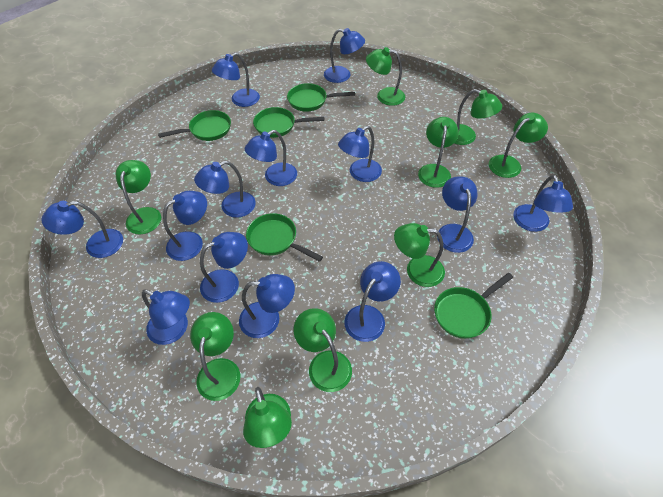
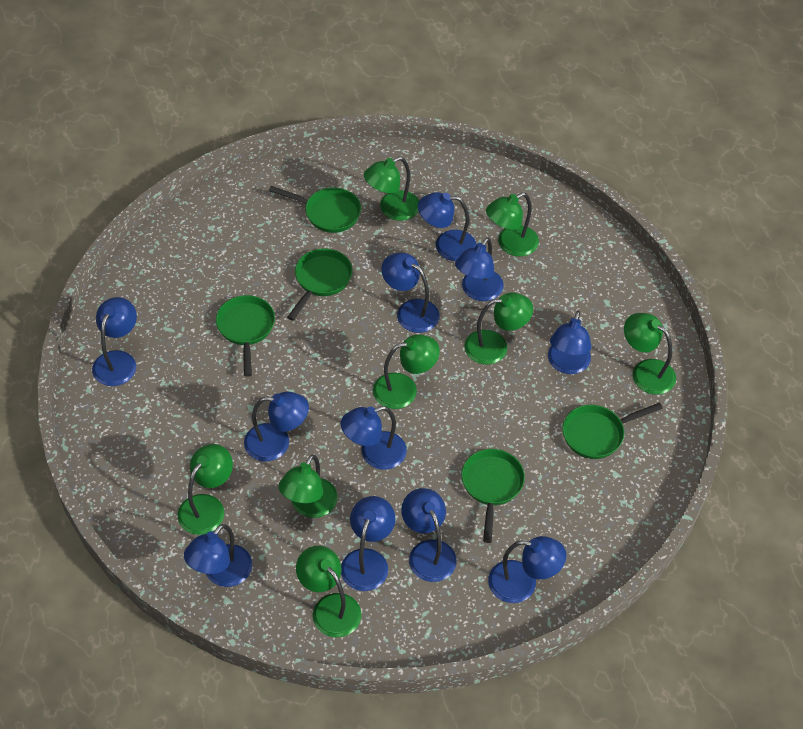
blue lamp: 13 -> 11
green lamp: 9 -> 8

